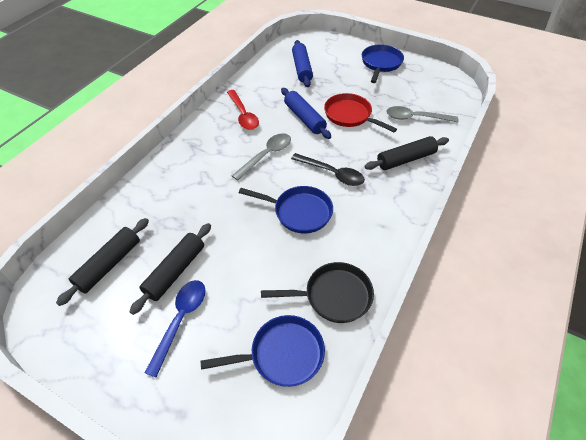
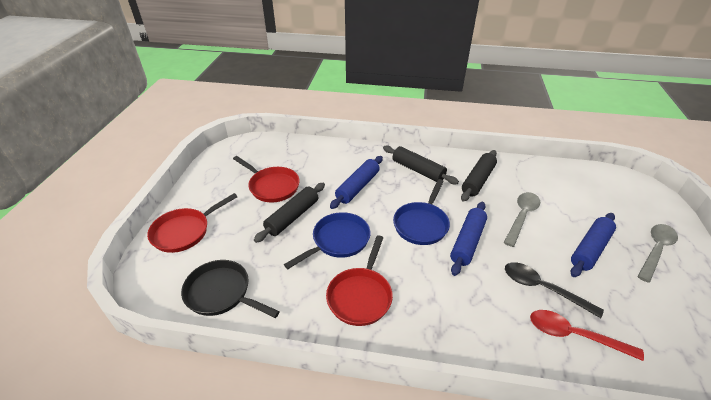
blue pan: 3 -> 2
blue rolling pin: 2 -> 3
blue spoon: 1 -> 0
red pan: 1 -> 3

